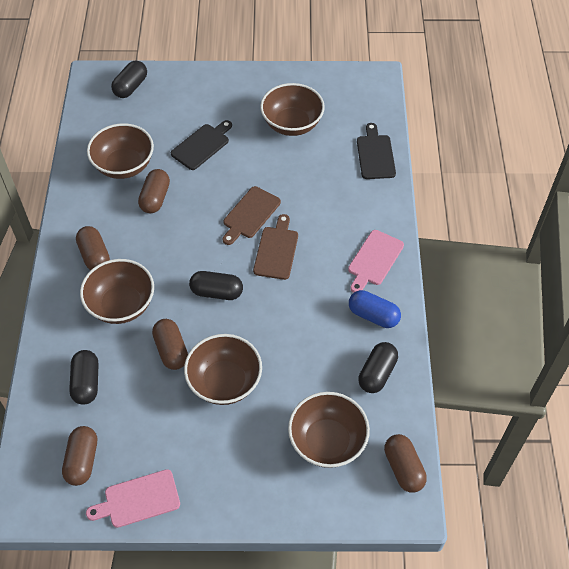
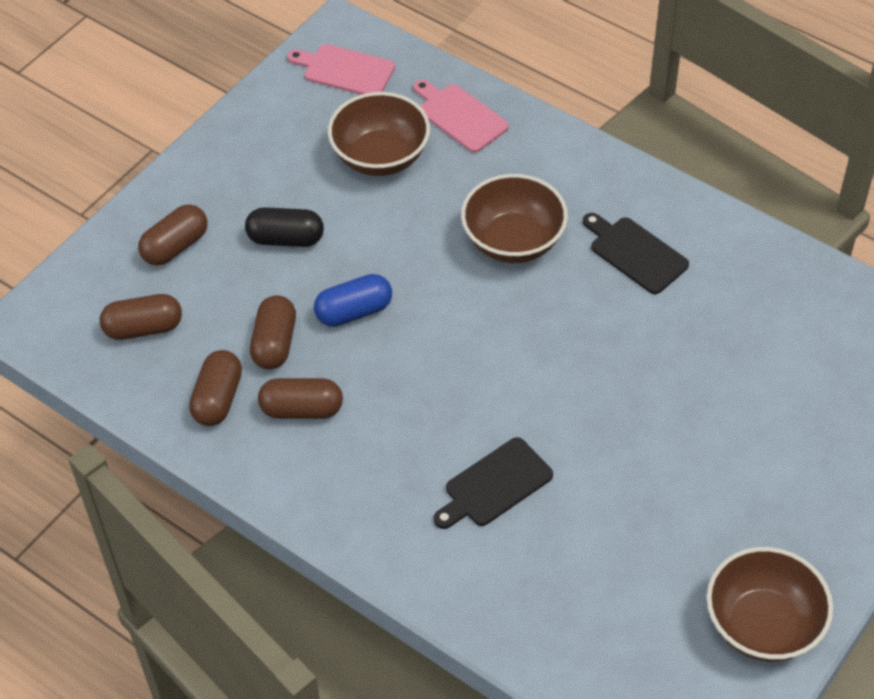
black capsule: 4 -> 1
brown bowl: 5 -> 3
brown cutting board: 2 -> 0

